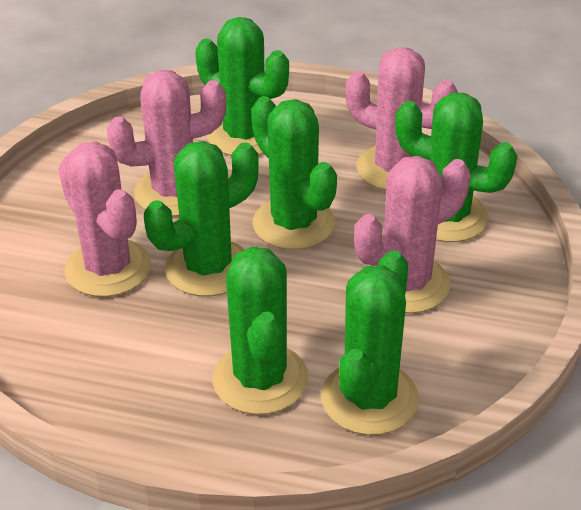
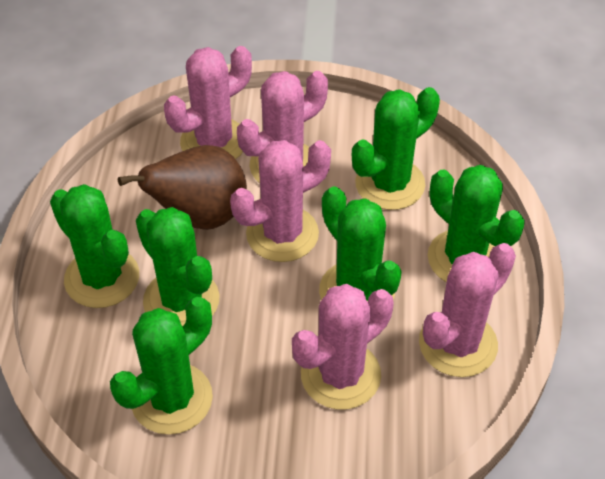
brown pear: 0 -> 1
pink cactus: 4 -> 5

